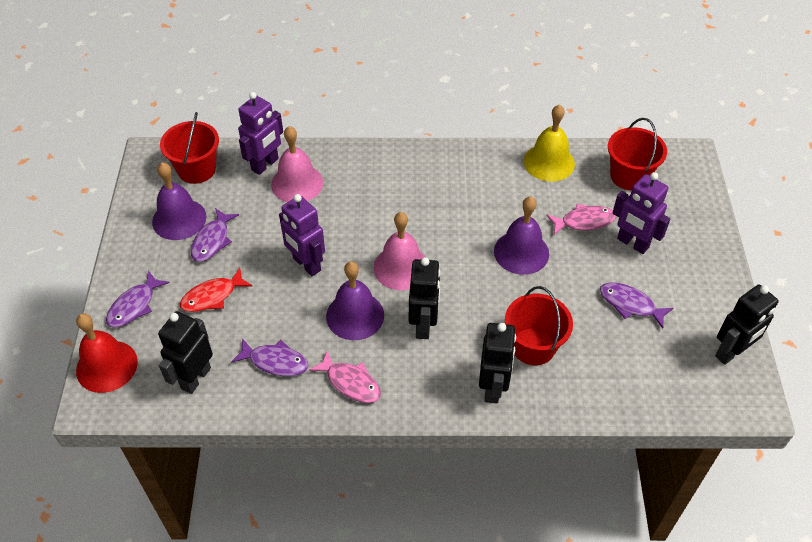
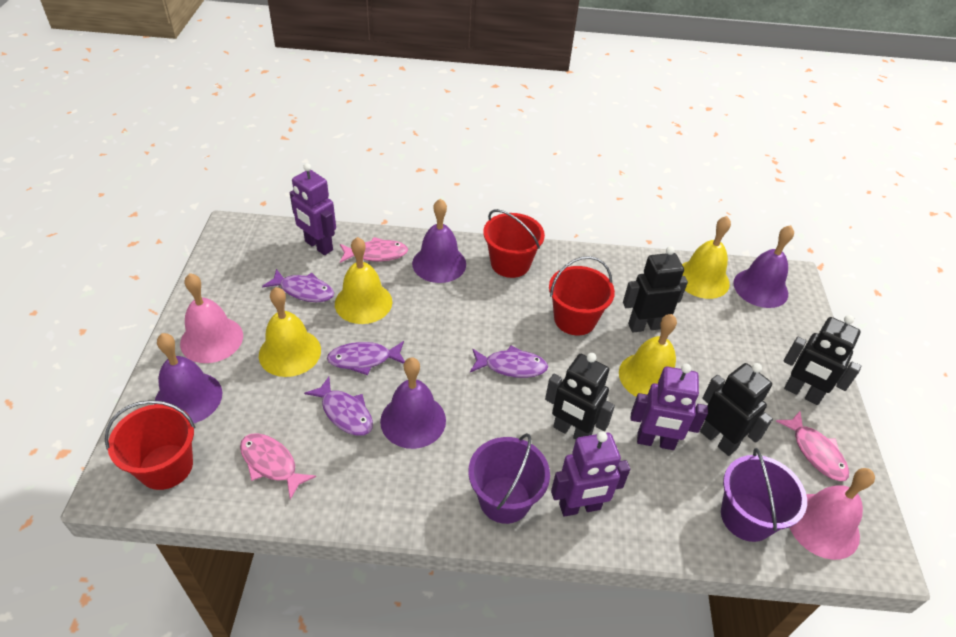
pink fish: 2 -> 3
purple bell: 3 -> 4
purple bucket: 0 -> 2
red bell: 1 -> 0
red fish: 1 -> 0
yellow bell: 1 -> 4

